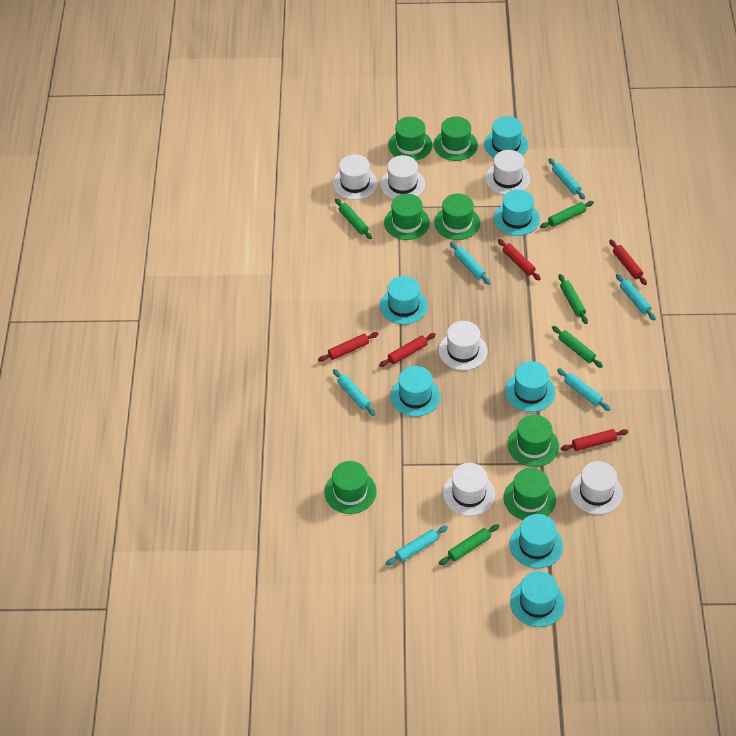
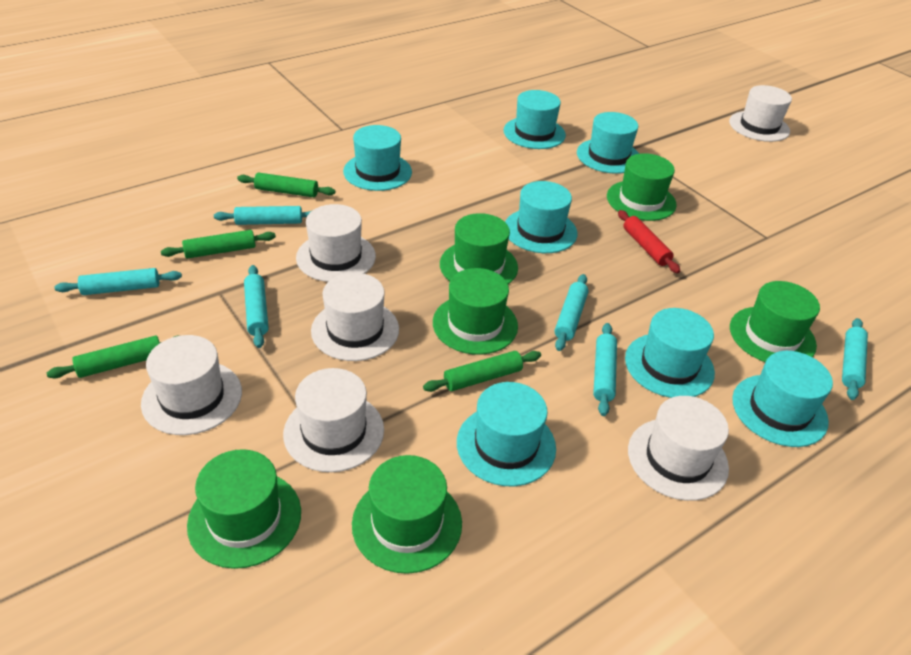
green hat: 7 -> 6
green rolling pin: 5 -> 4
red rolling pin: 5 -> 1

